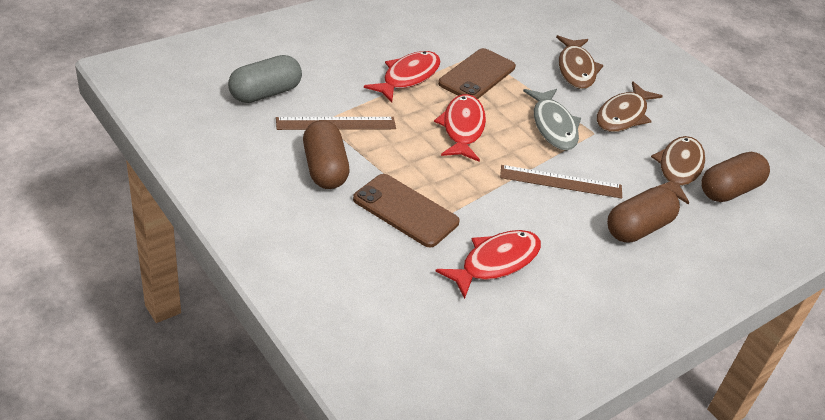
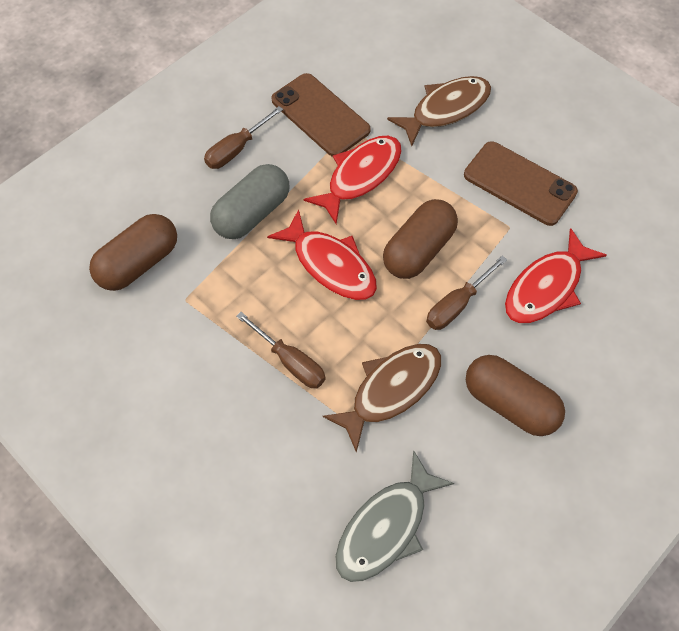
brown fish: 3 -> 2
brown ruler: 2 -> 0
brown screwdriver: 0 -> 3

